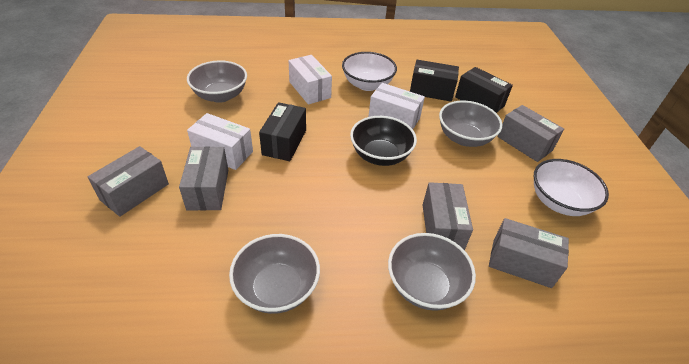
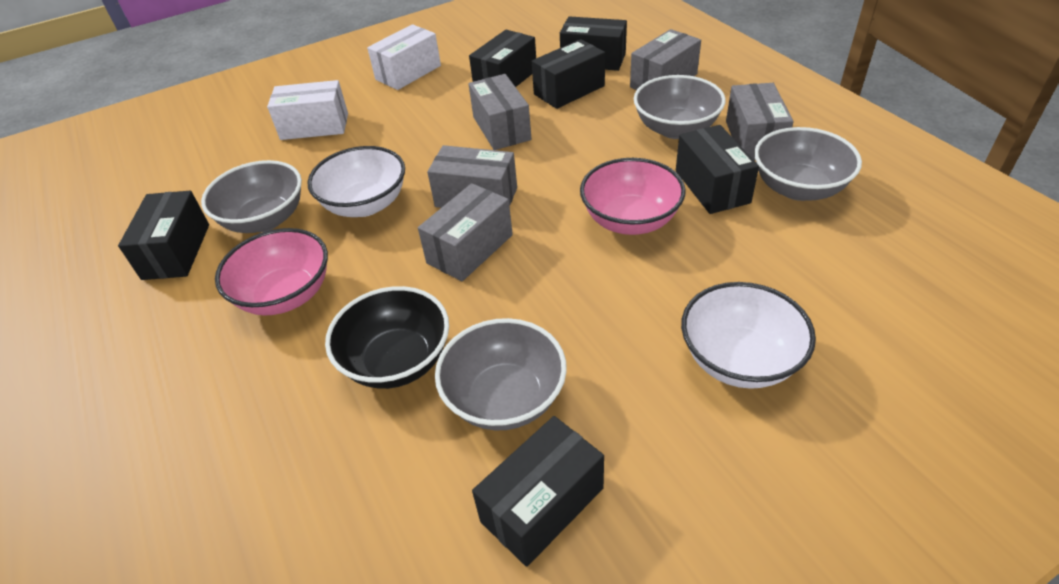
black box: 3 -> 6
pink bowl: 0 -> 2
white box: 3 -> 2

